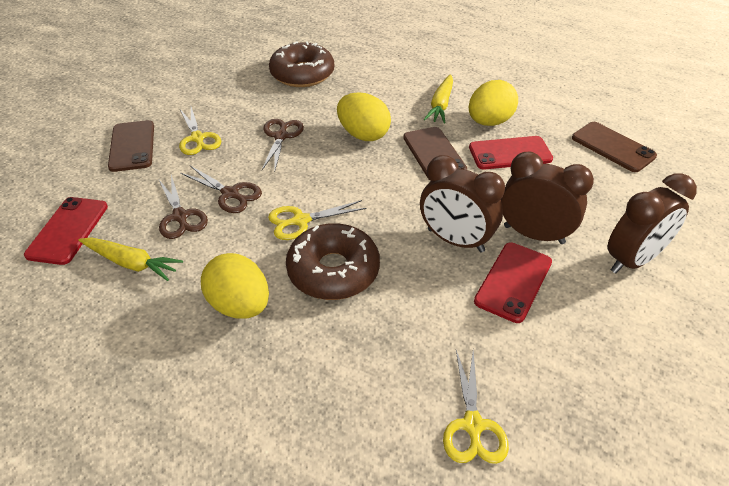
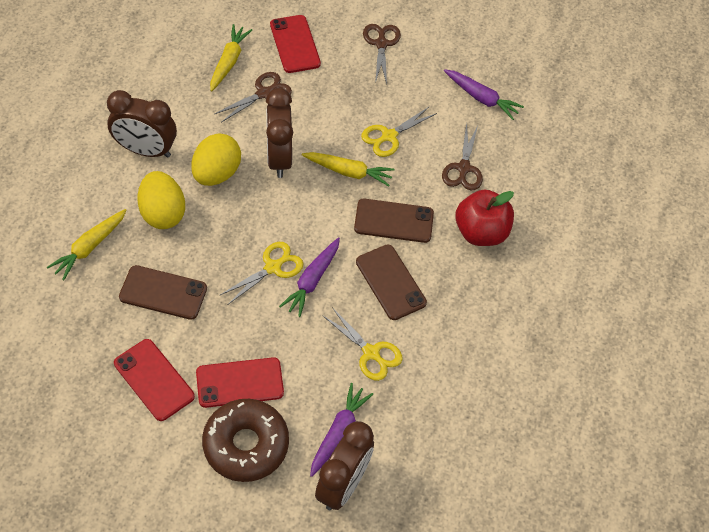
brown donut: 2 -> 1
purple carrot: 0 -> 3
red apple: 0 -> 1
yellow carrot: 2 -> 3
yellow egg: 3 -> 2

